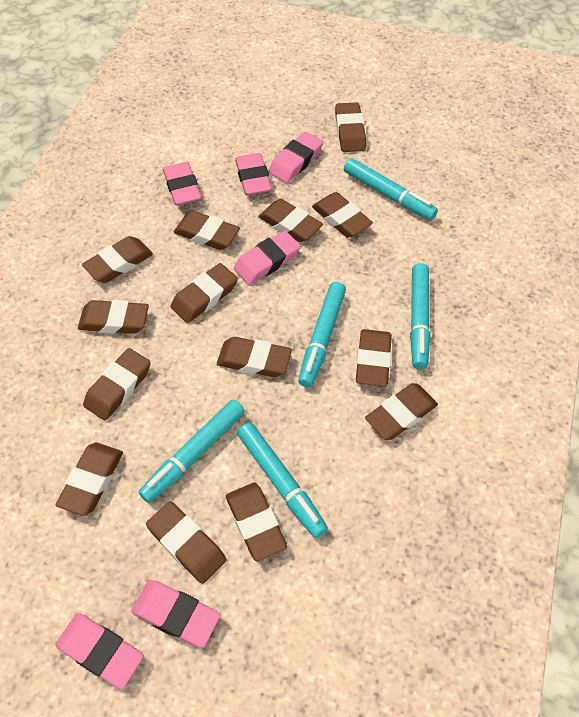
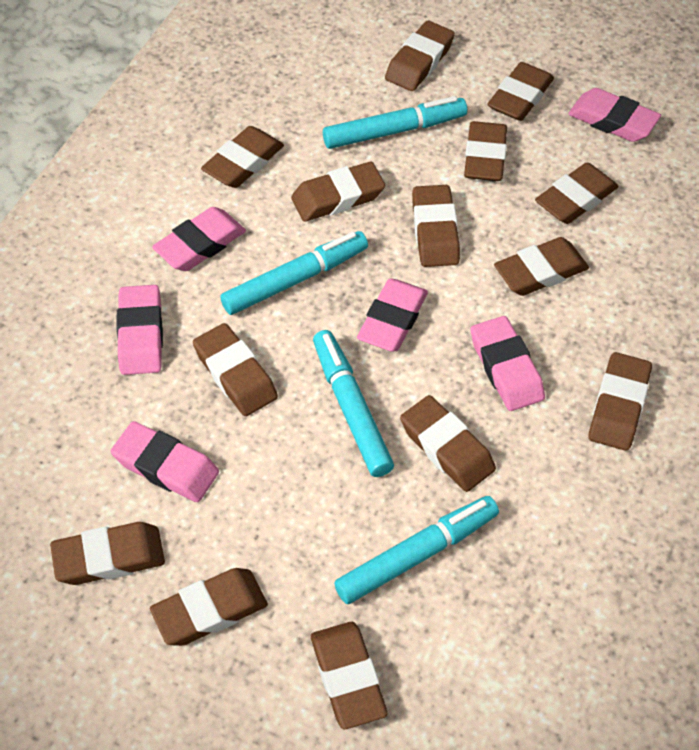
turquoise marker: 5 -> 4

